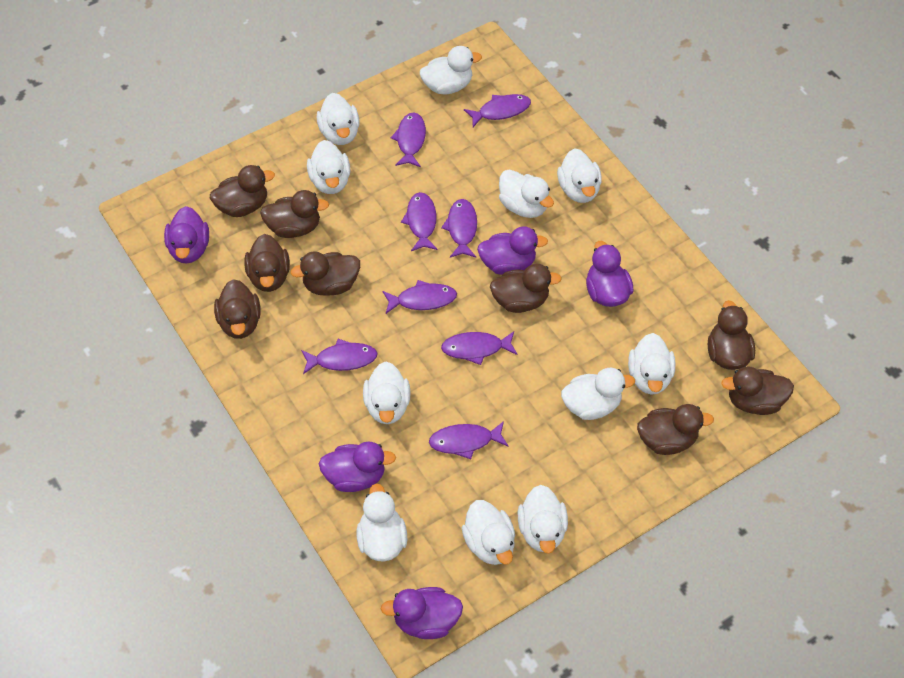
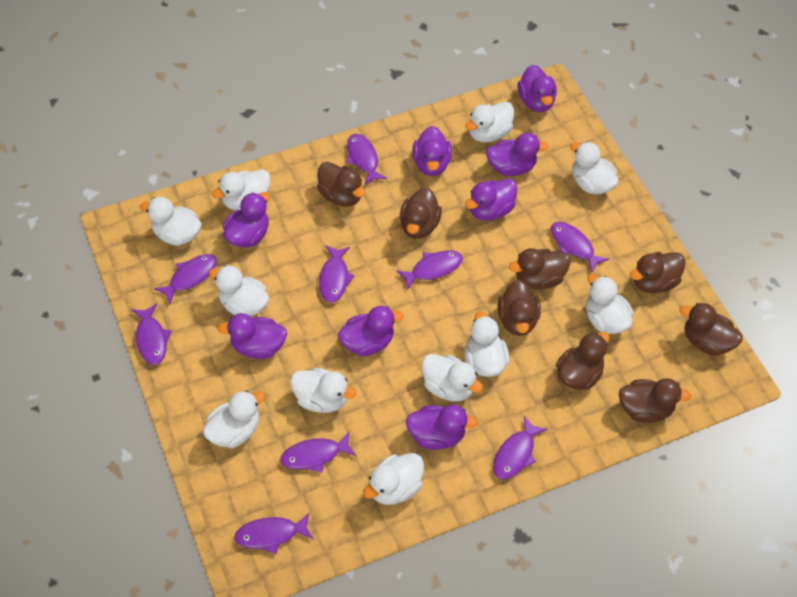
brown duck: 9 -> 8
purple duck: 5 -> 8
purple fish: 8 -> 9

